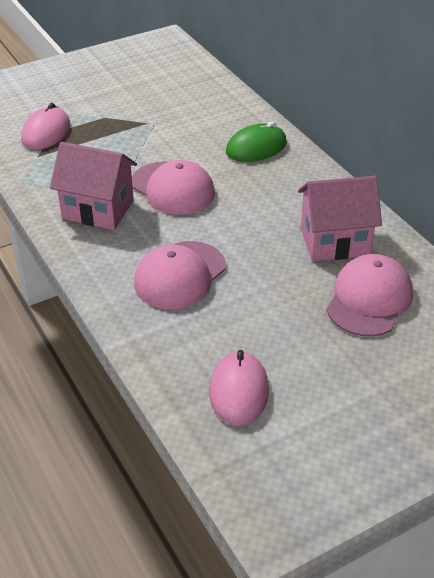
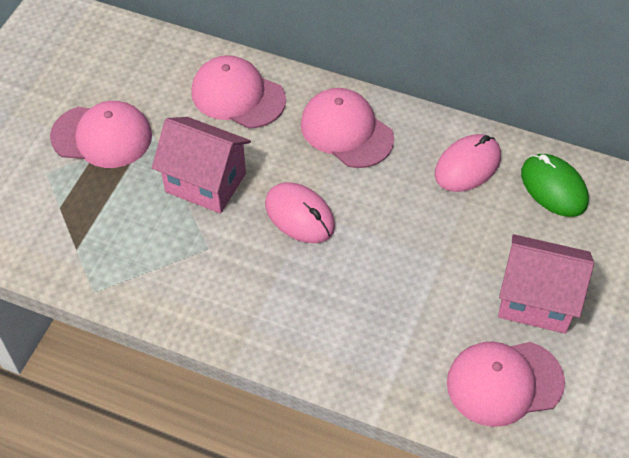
pink cap: 3 -> 4

